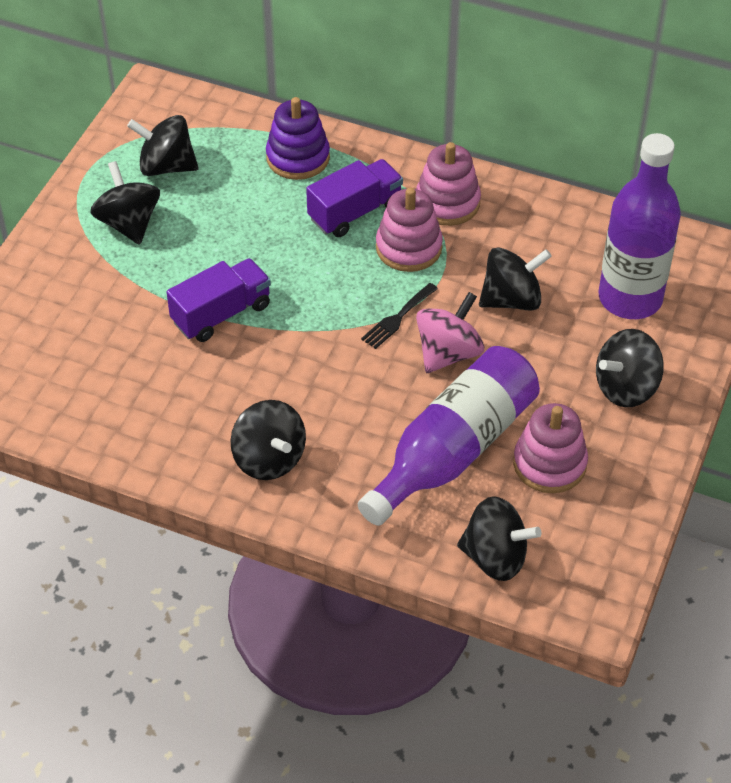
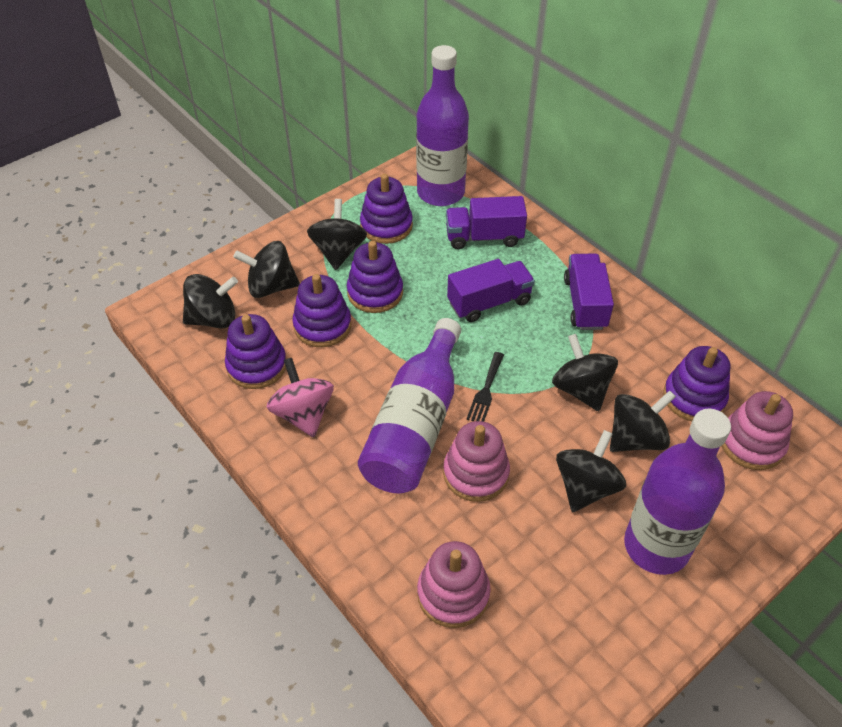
purple bottle: 2 -> 3
purple stacking toy: 1 -> 5
purple truck: 2 -> 3

